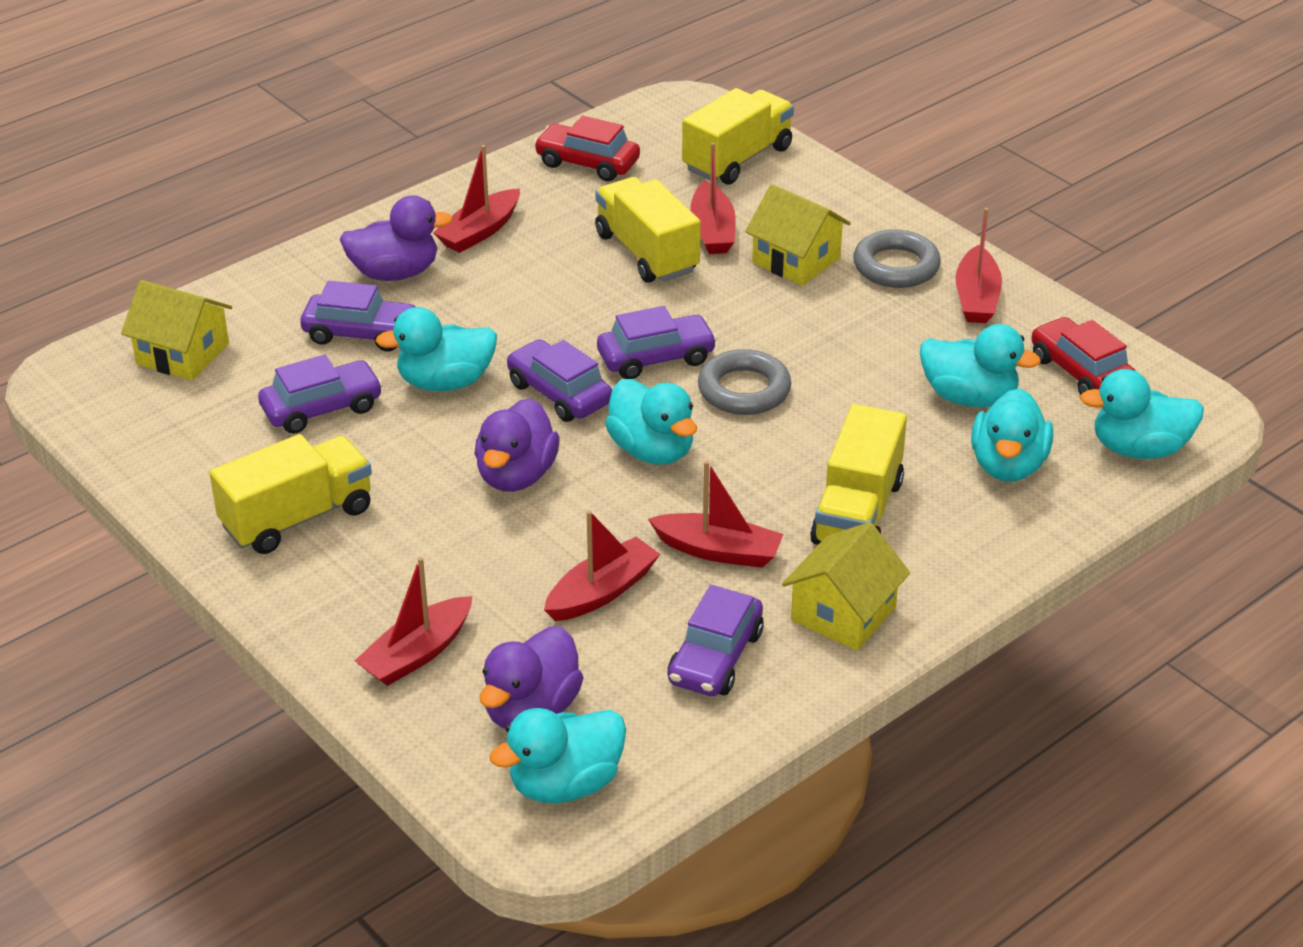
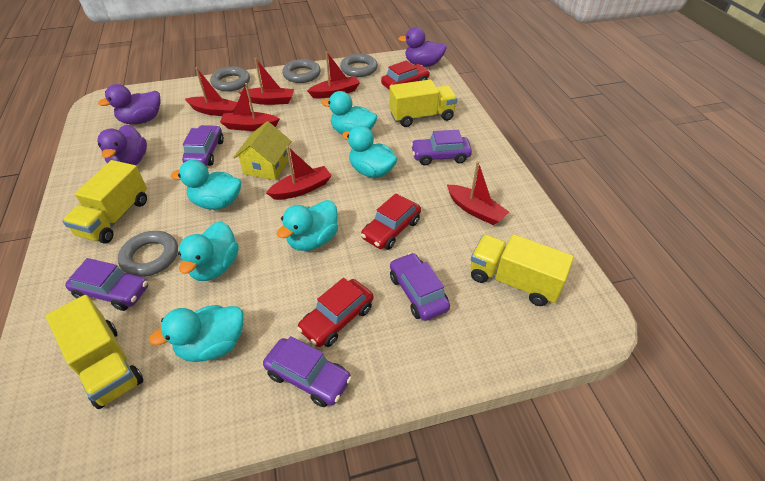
grey ring: 2 -> 4
red car: 2 -> 3
yellow house: 3 -> 1

